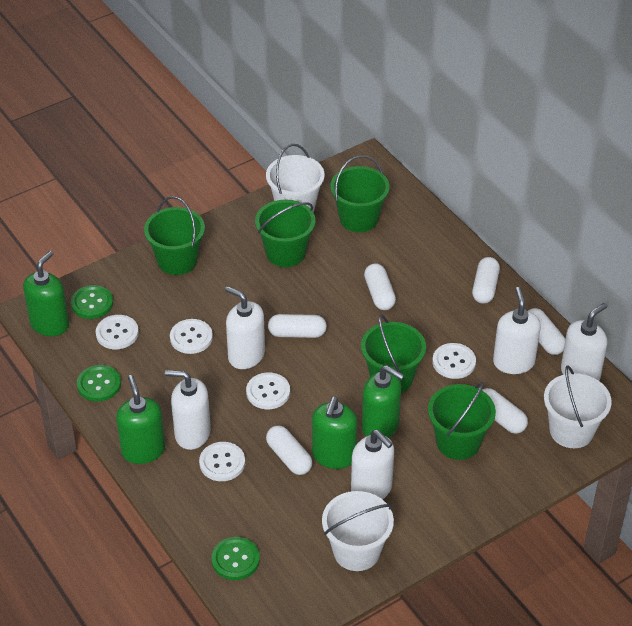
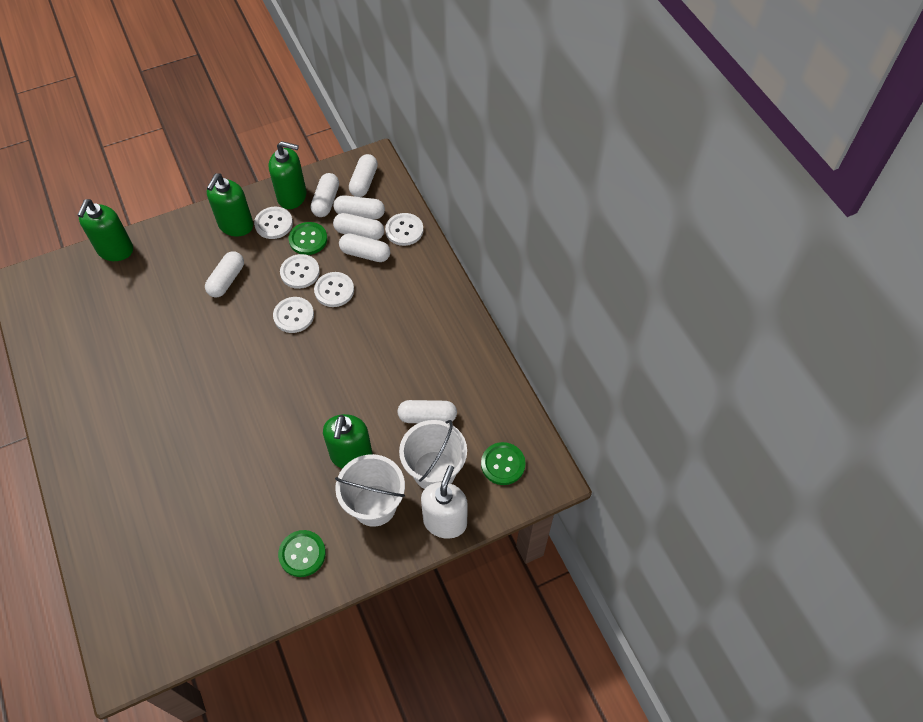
green bucket: 5 -> 0
white bucket: 3 -> 2
white capsule: 6 -> 7
white soap dispenser: 5 -> 1

